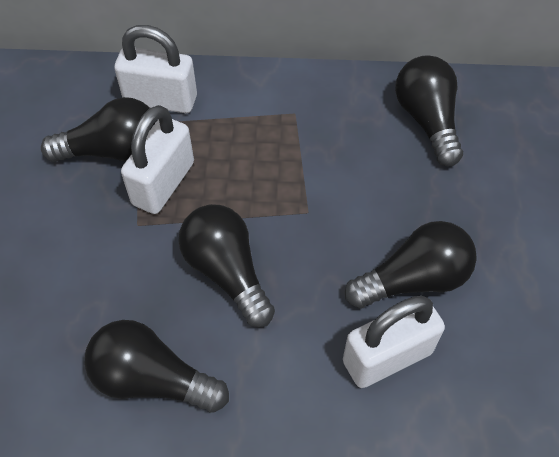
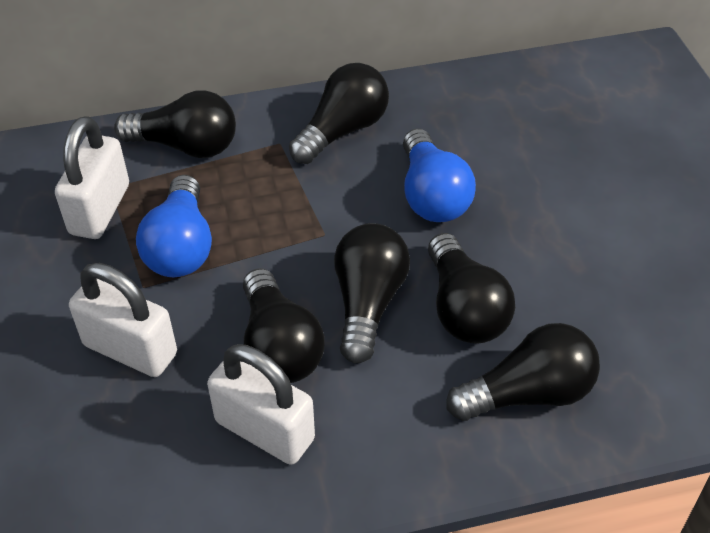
black light bulb: 5 -> 6
blue light bulb: 0 -> 2

